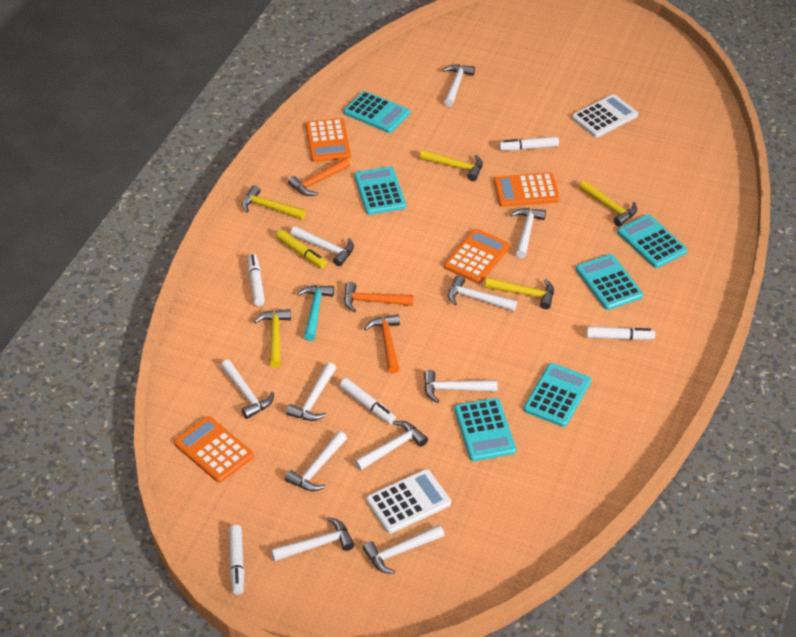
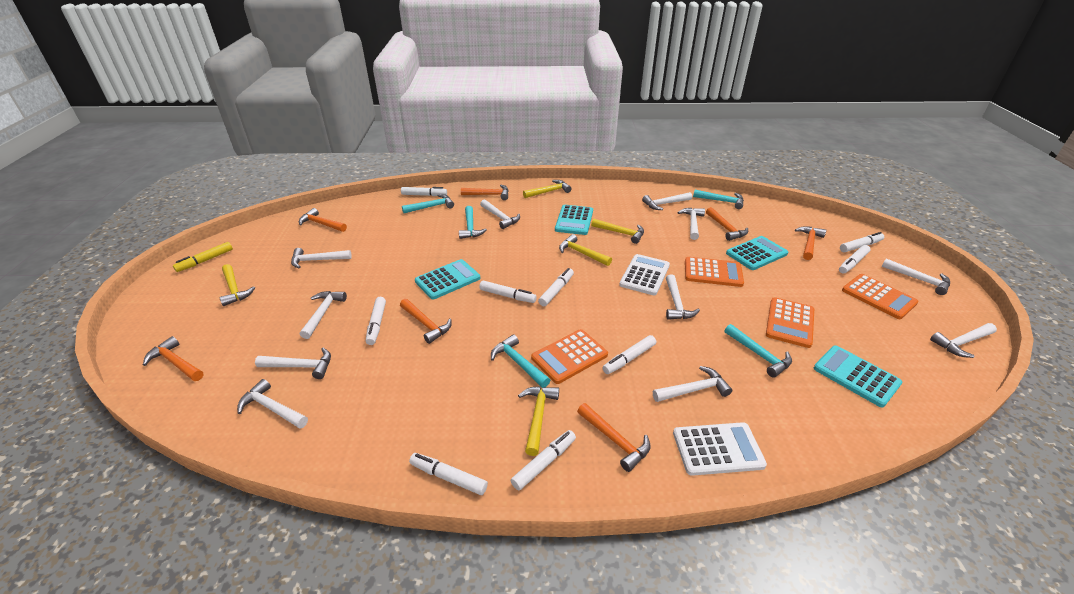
orange hammer: 3 -> 7
turquoise calculator: 6 -> 4
turquoise hammer: 1 -> 5
white marker: 5 -> 9

